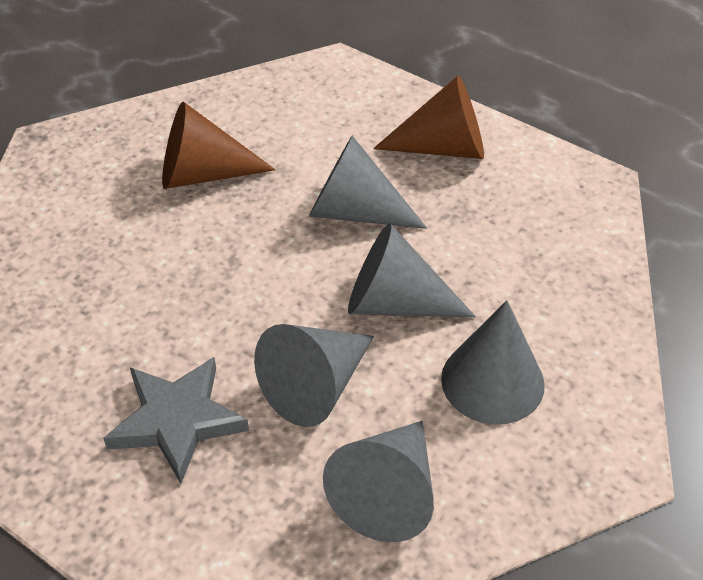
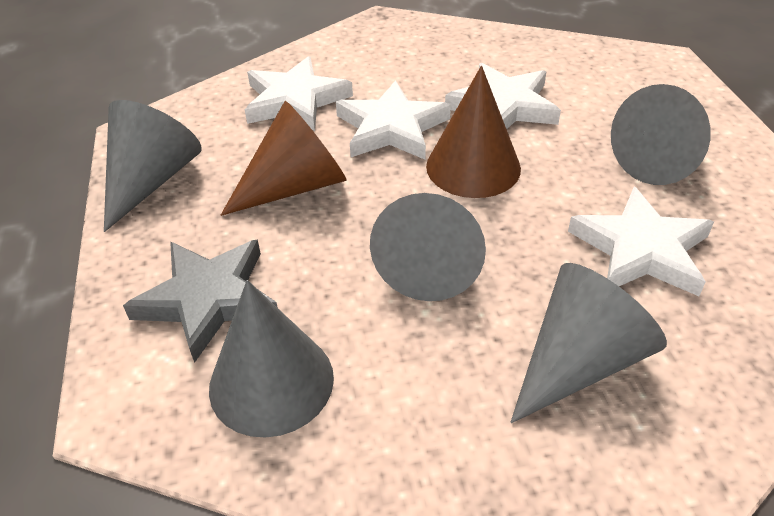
white star: 0 -> 4

